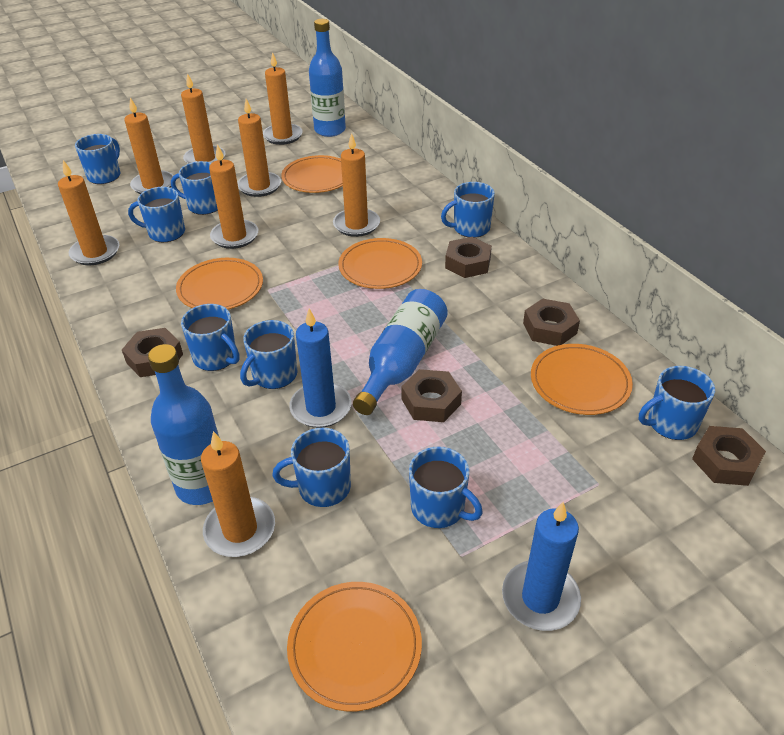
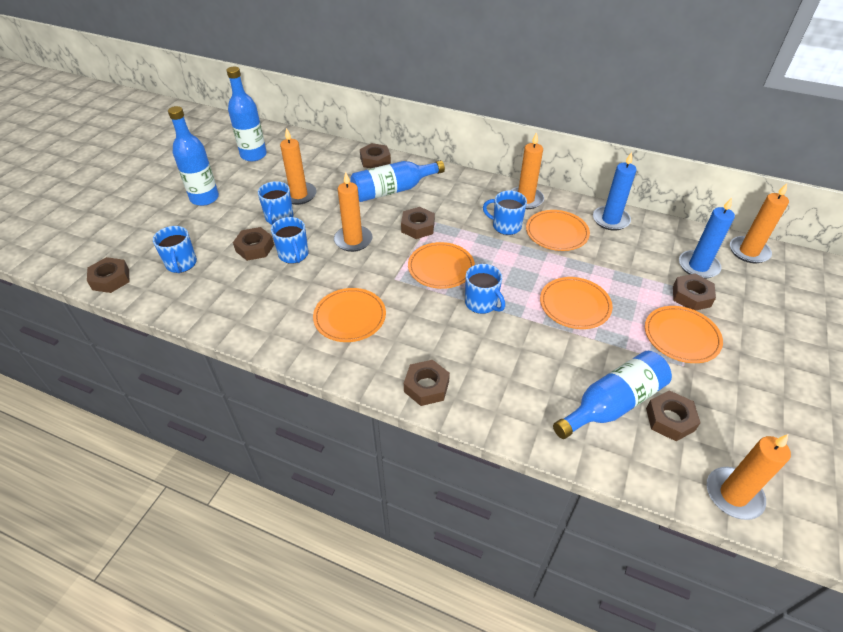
blue bottle: 3 -> 4
blue mug: 9 -> 5
brown nut: 5 -> 7
orange candle: 8 -> 5

